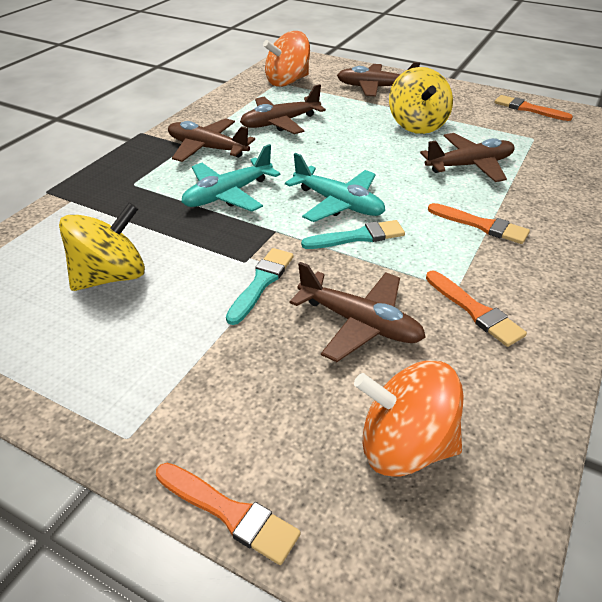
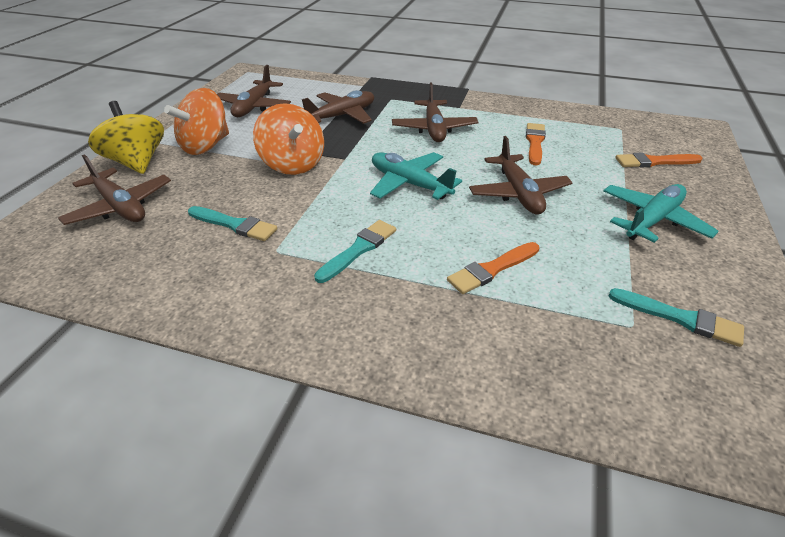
orange brush: 4 -> 3
turquoise brush: 2 -> 3
yellow spinning top: 2 -> 1

